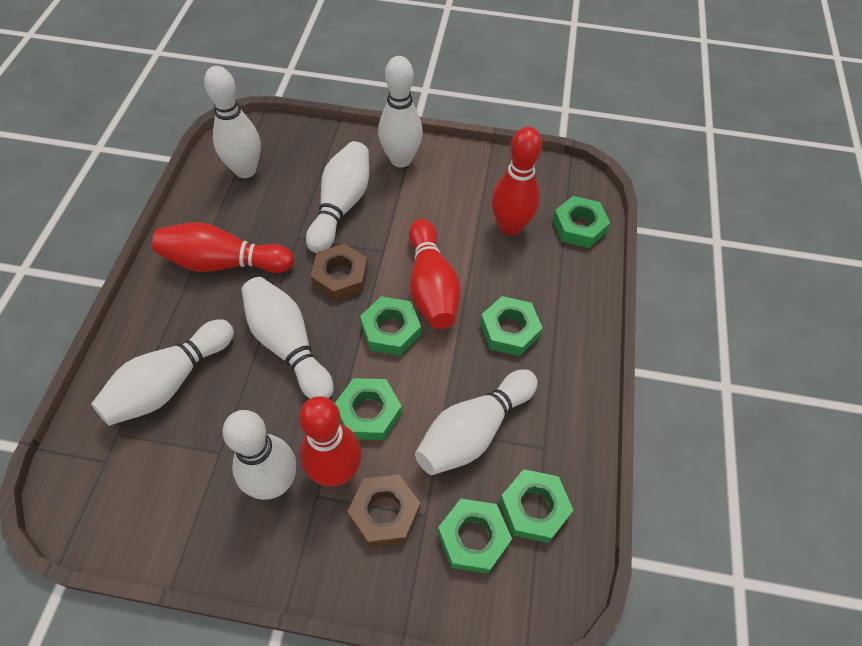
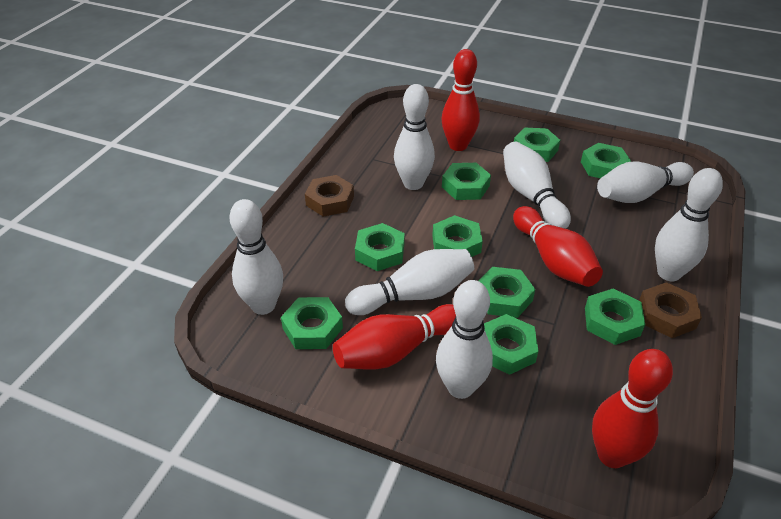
green nut: 6 -> 9

